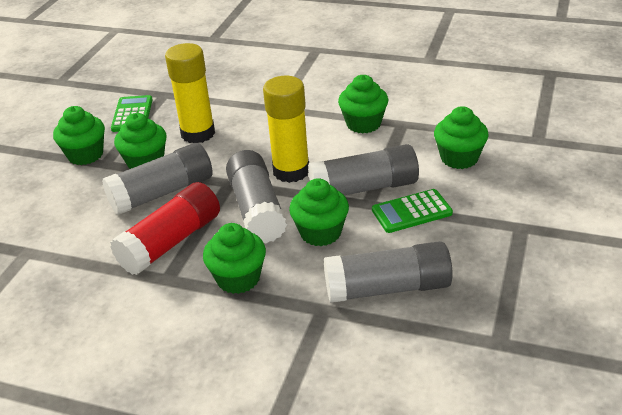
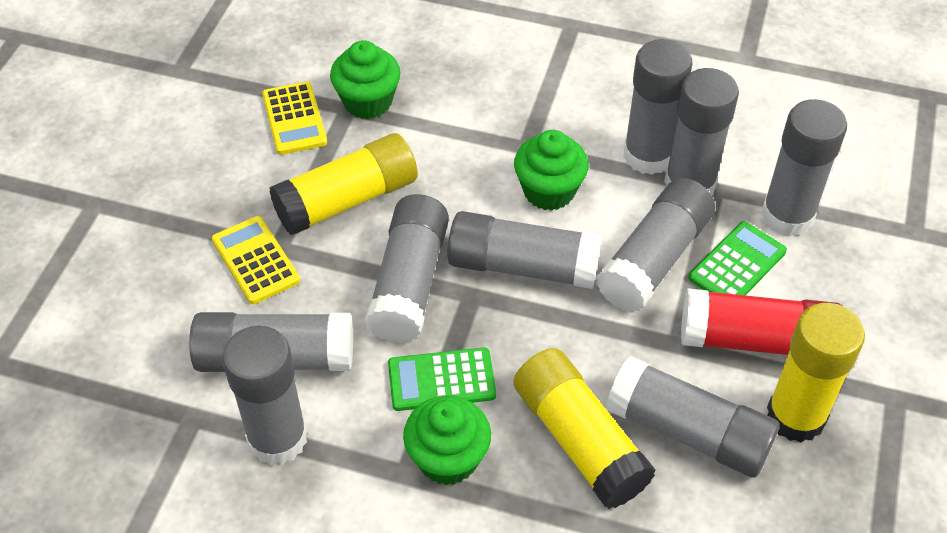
green cupcake: 6 -> 3
grey glue stick: 4 -> 9
yellow calculator: 0 -> 2
yellow glue stick: 2 -> 3

